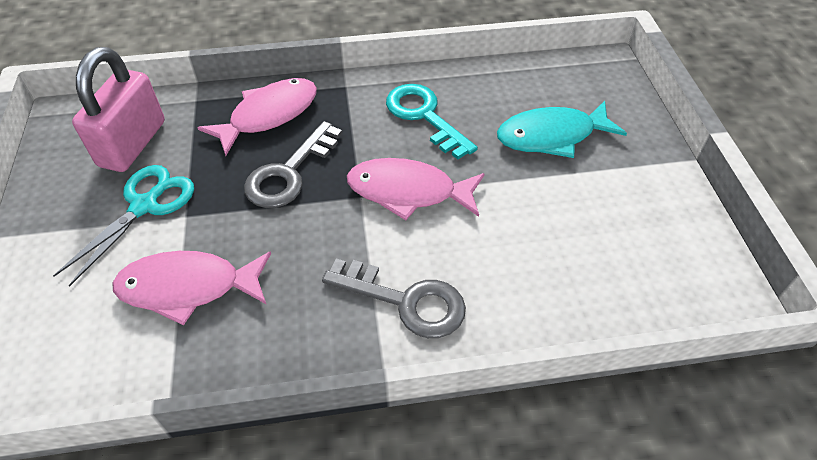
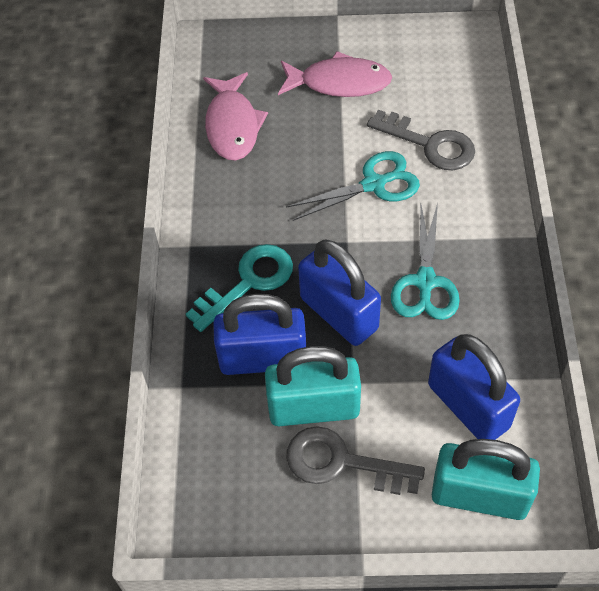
blue padlock: 0 -> 3
pink fish: 3 -> 2
pink padlock: 1 -> 0
turquoise fish: 1 -> 0
turquoise padlock: 0 -> 2
turquoise scissors: 1 -> 2

